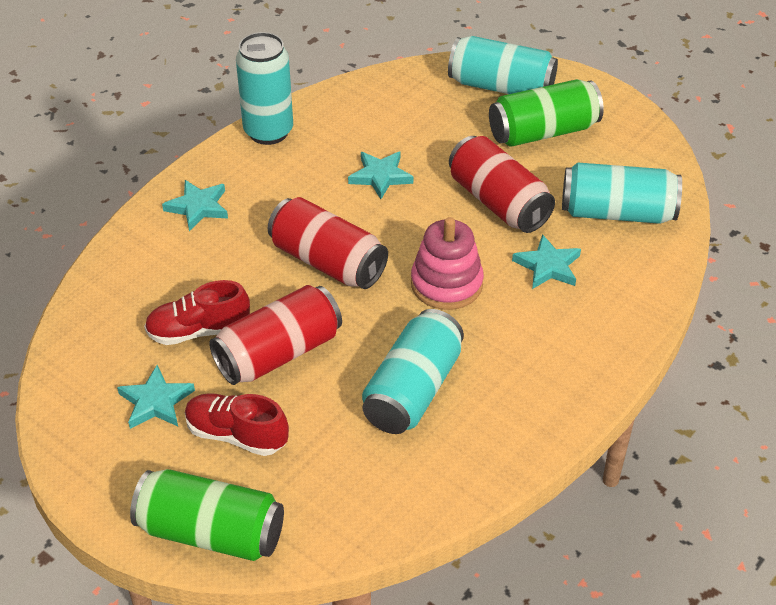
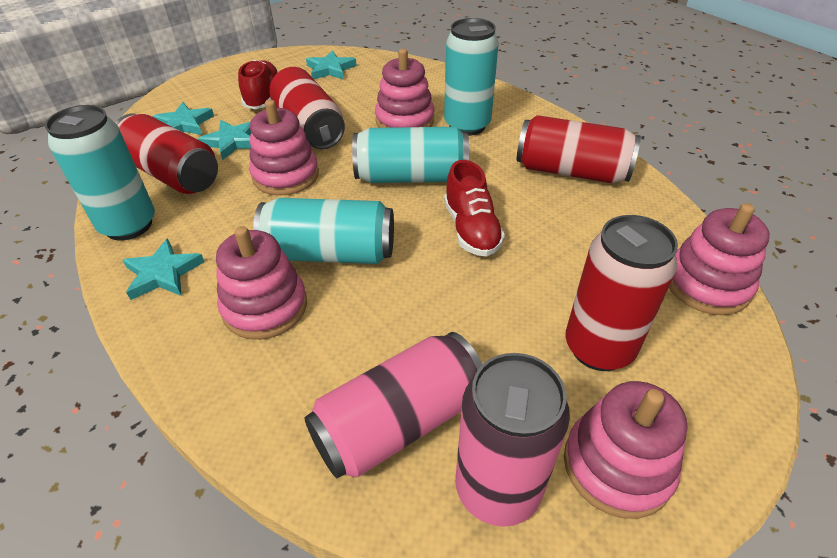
green can: 2 -> 0
pink can: 0 -> 2
pink stacking toy: 1 -> 5
red can: 3 -> 4

